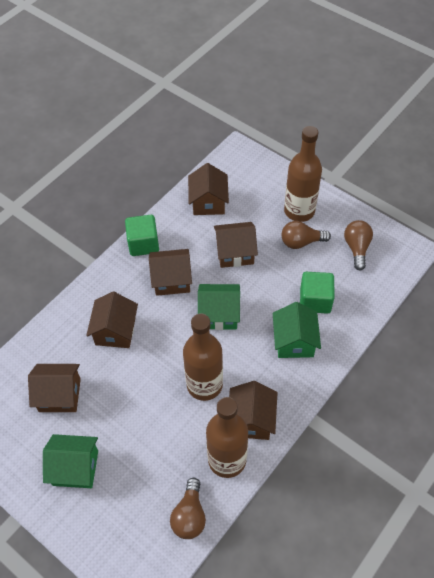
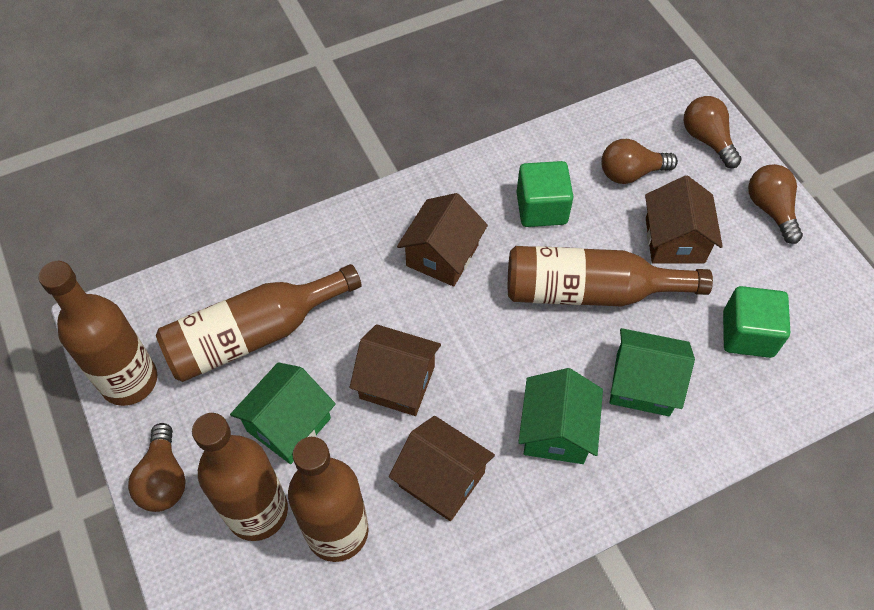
brown bottle: 3 -> 5
brown house: 6 -> 4
brown light bulb: 3 -> 4

